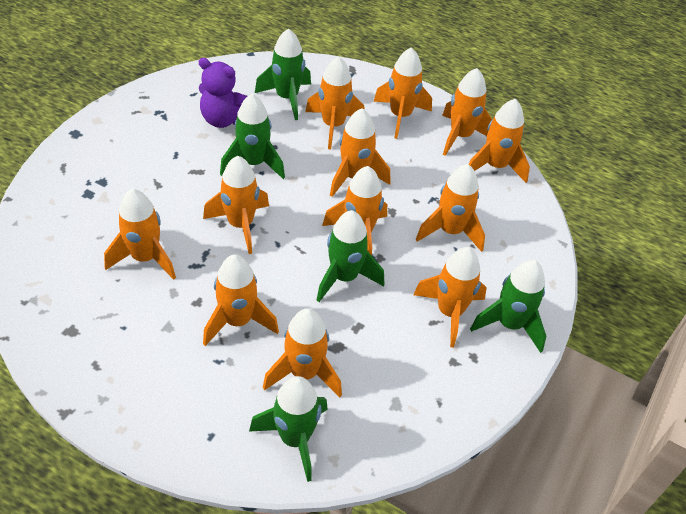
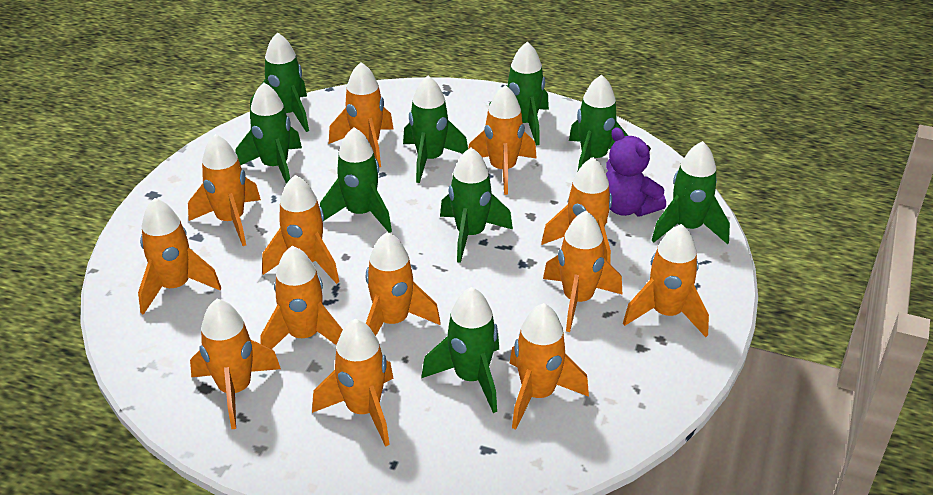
green rocket: 5 -> 9
orange rocket: 12 -> 13

